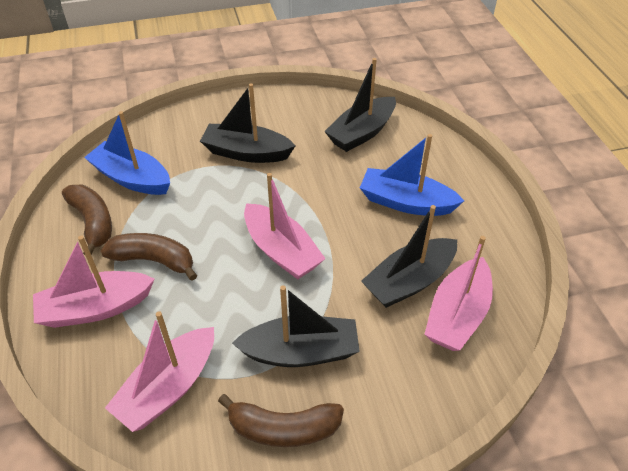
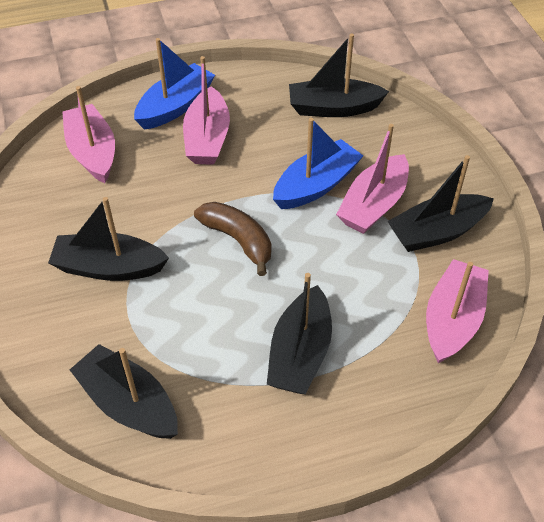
black boat: 4 -> 5
brown banana: 3 -> 1

